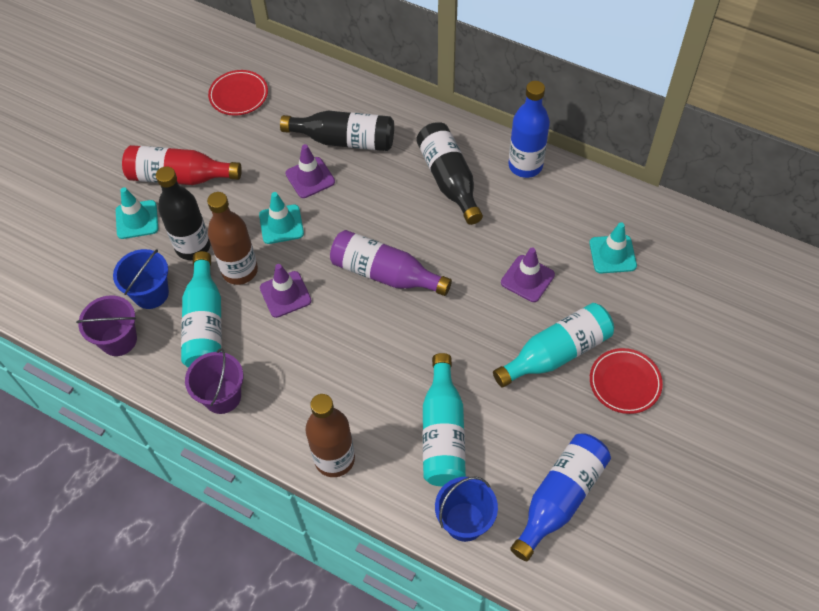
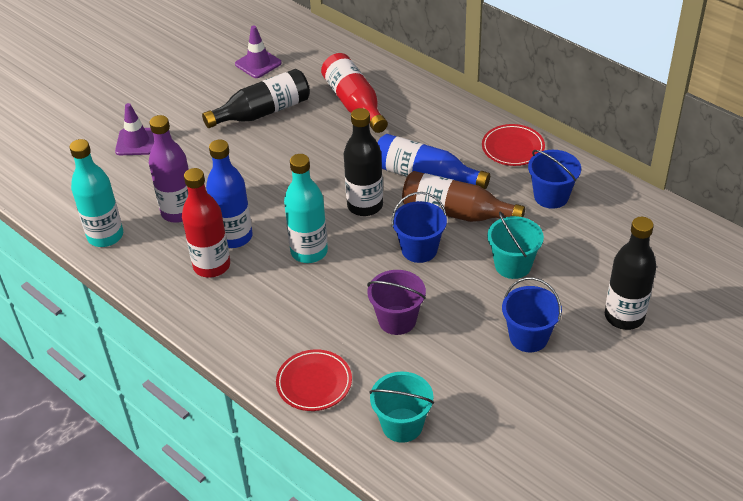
blue bucket: 2 -> 3
brown bottle: 2 -> 1
purple bucket: 2 -> 1
purple traffic cone: 3 -> 2
red bottle: 1 -> 2
turquoise bottle: 3 -> 2
turquoise bucket: 0 -> 2
turquoise traffic cone: 3 -> 0

